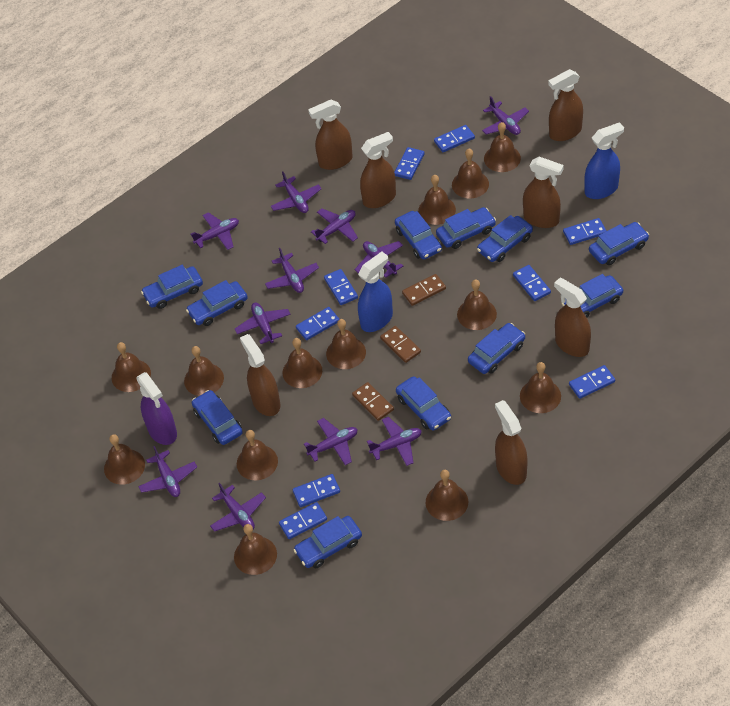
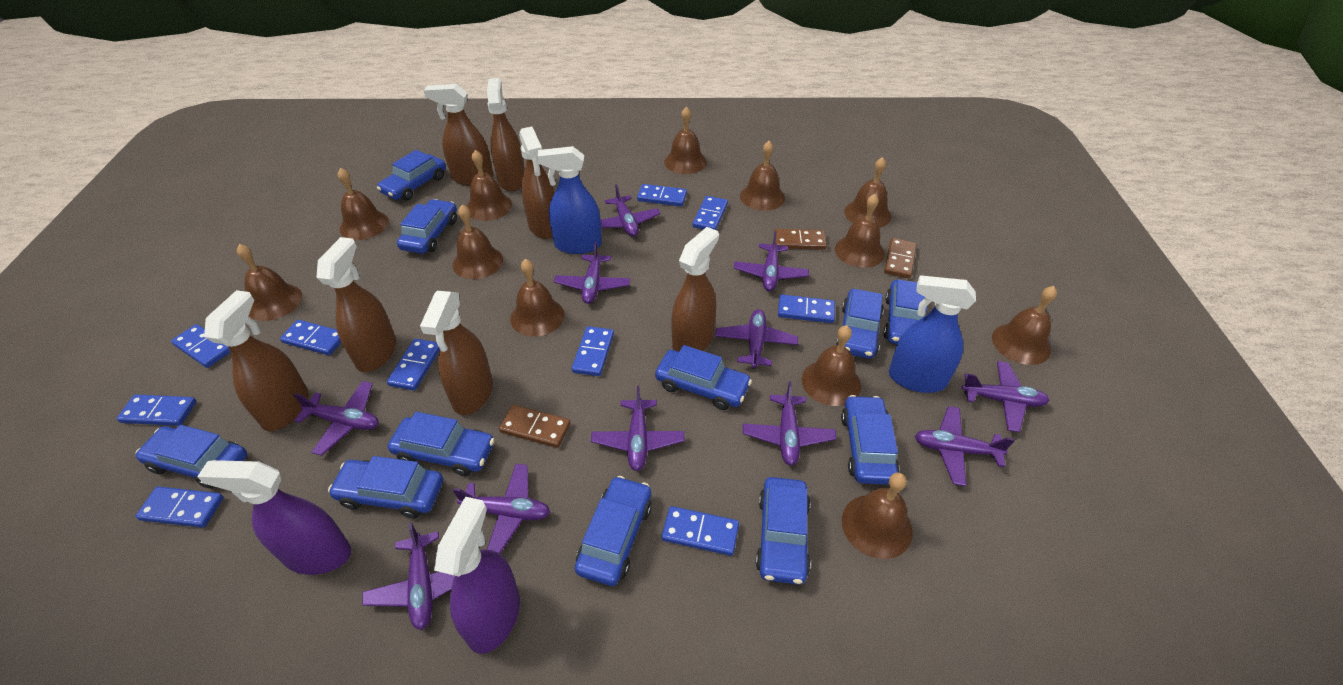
blue domino: 9 -> 10
brown bell: 13 -> 12
purple spray bottle: 1 -> 2

